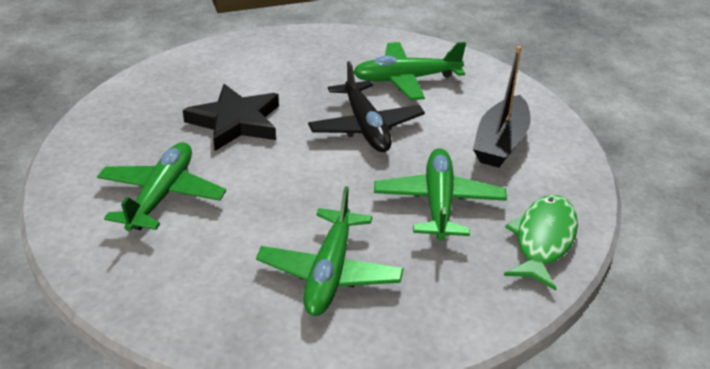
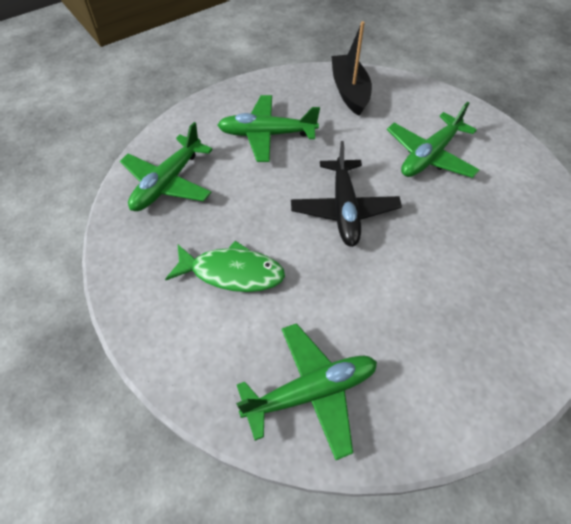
black star: 1 -> 0

